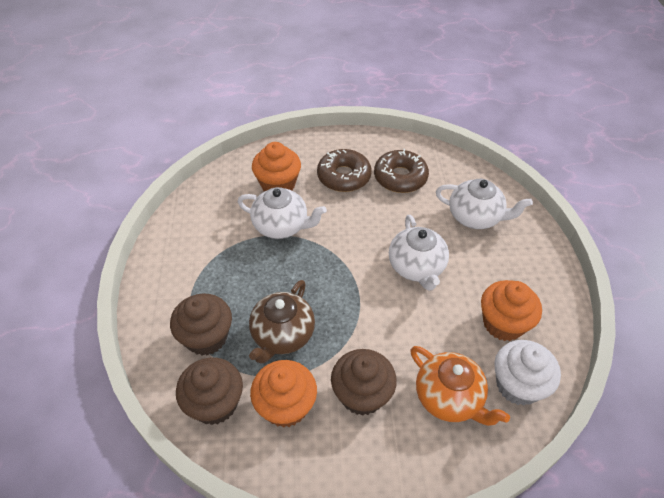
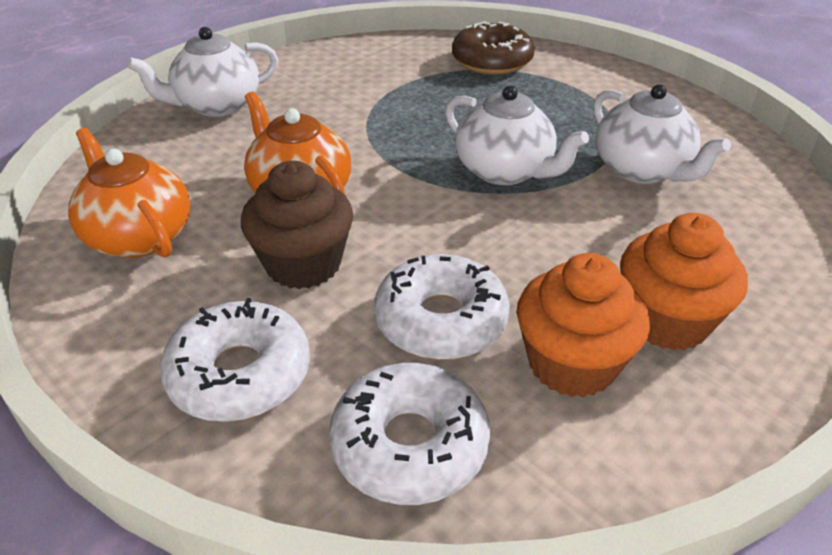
brown cupcake: 3 -> 1
brown donut: 2 -> 1
brown teapot: 1 -> 0
orange cupcake: 3 -> 2
orange teapot: 1 -> 2
white cupcake: 1 -> 0
white donut: 0 -> 3

